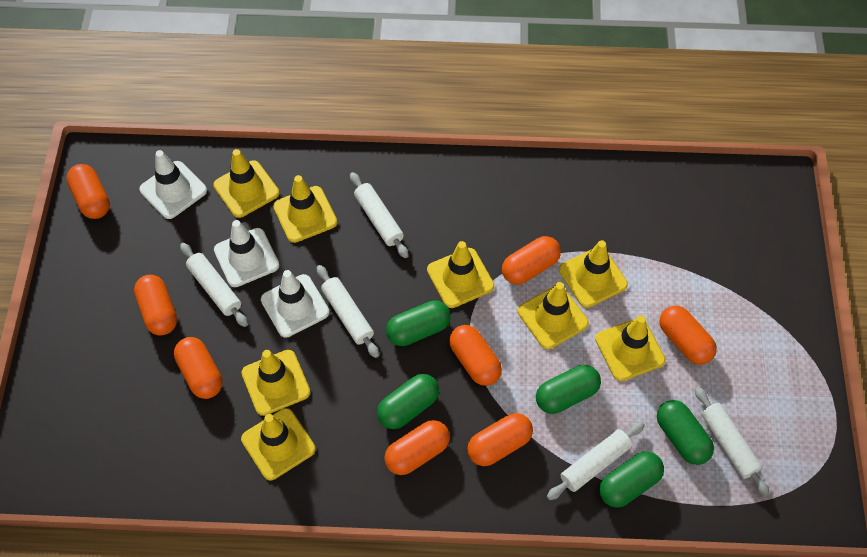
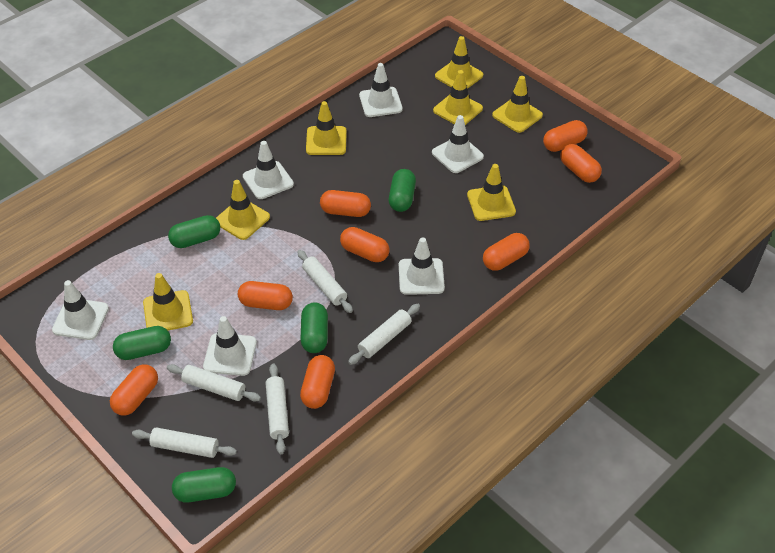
white traffic cone: 3 -> 6
yellow traffic cone: 8 -> 7

